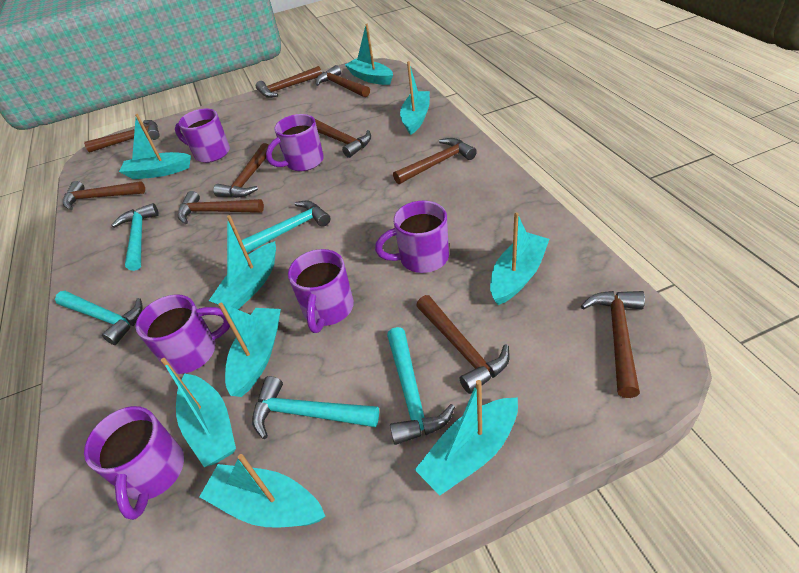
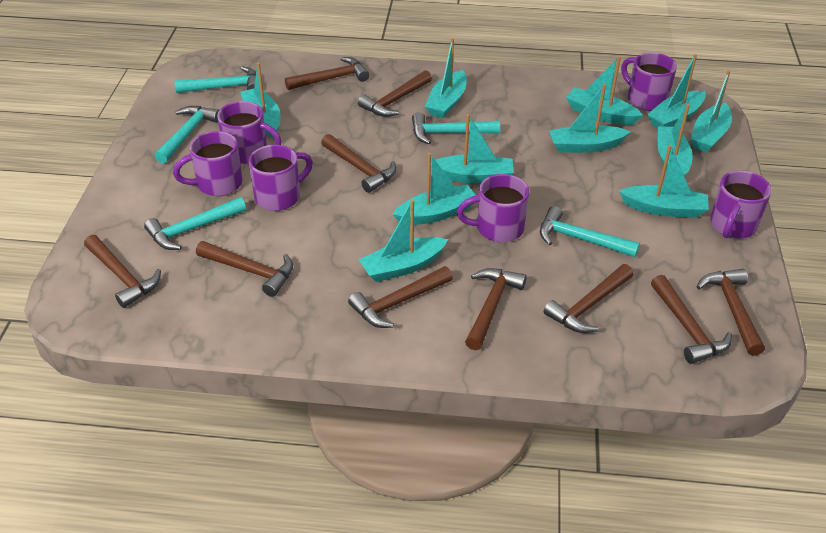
turquoise boat: 9 -> 11

